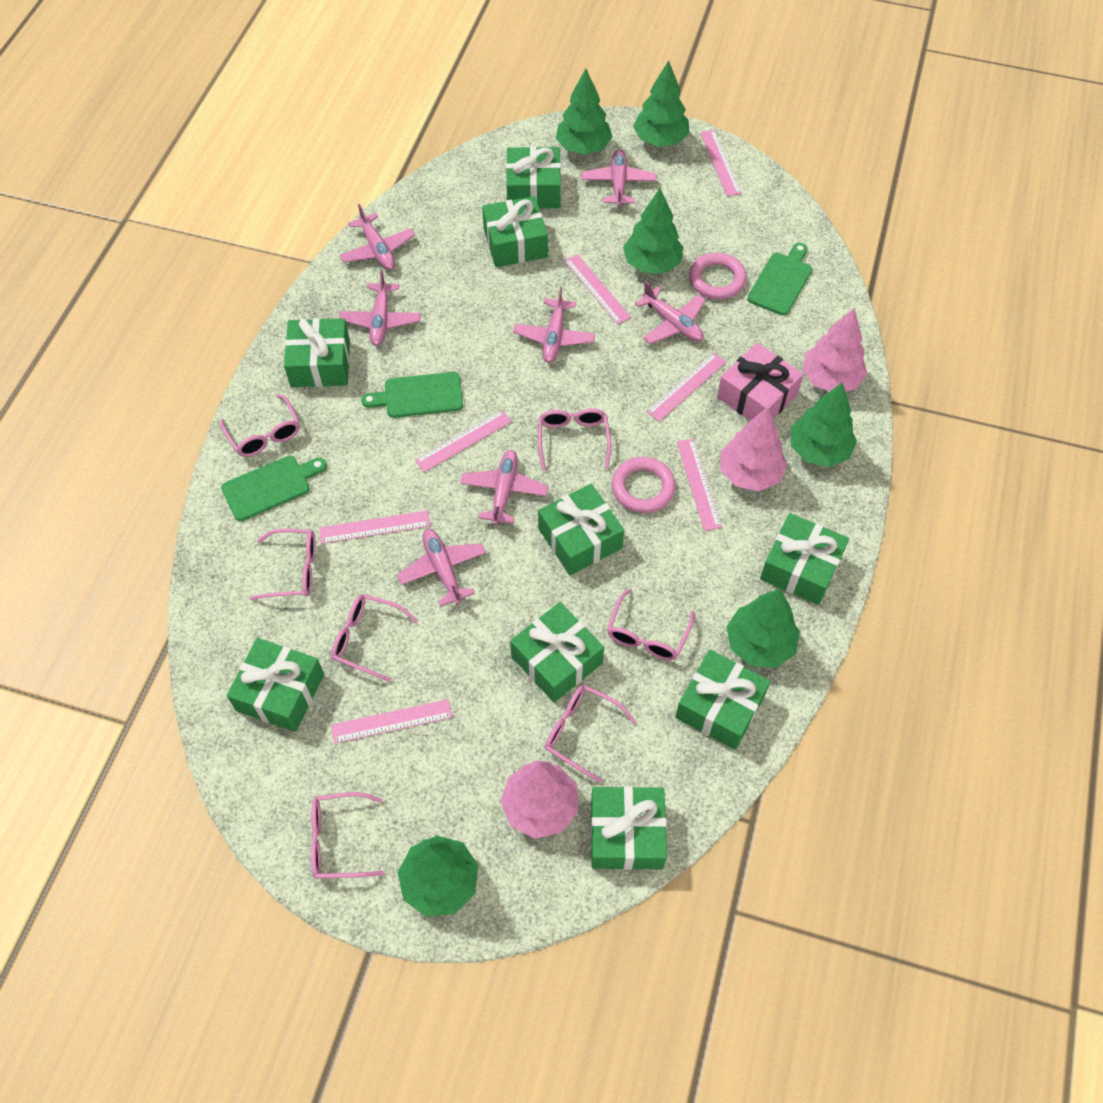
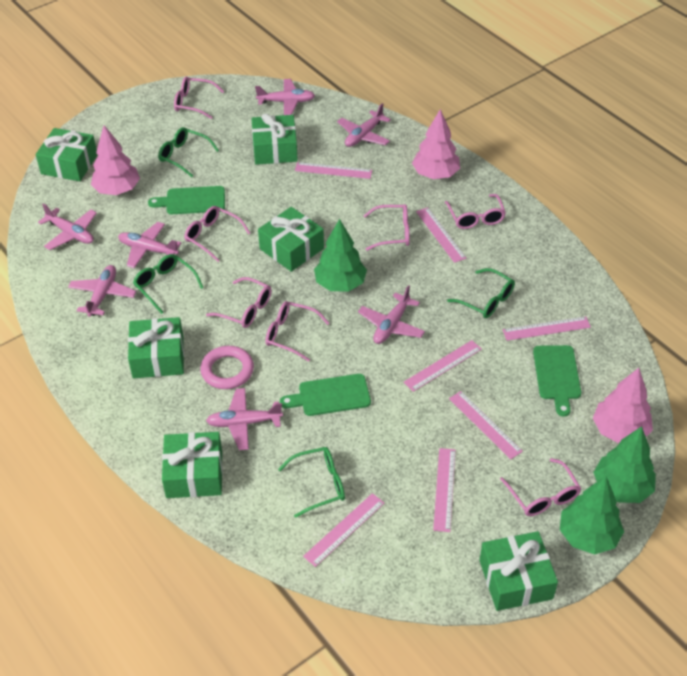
green gift: 9 -> 6
green glasses: 0 -> 4
green tree: 6 -> 3
pink gift: 1 -> 0
pink ring: 2 -> 1

